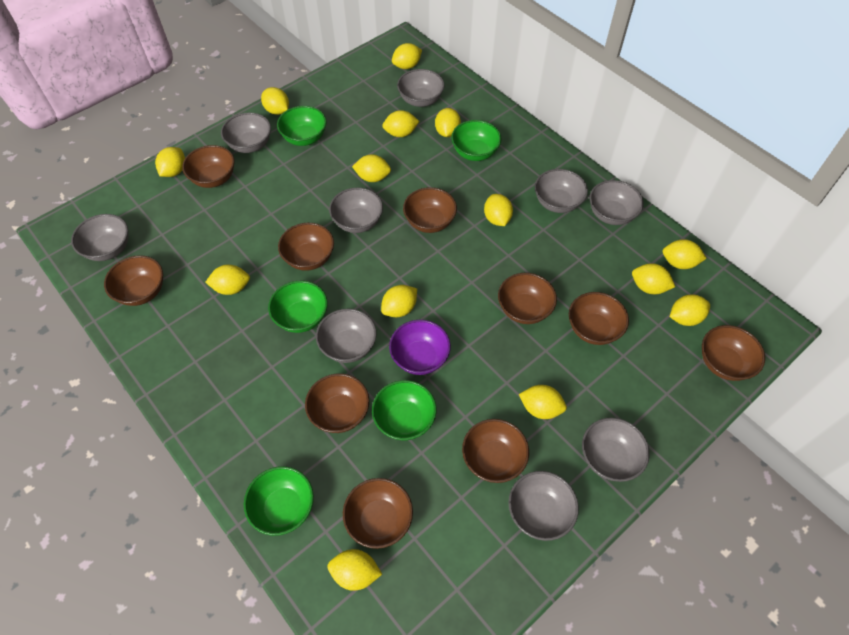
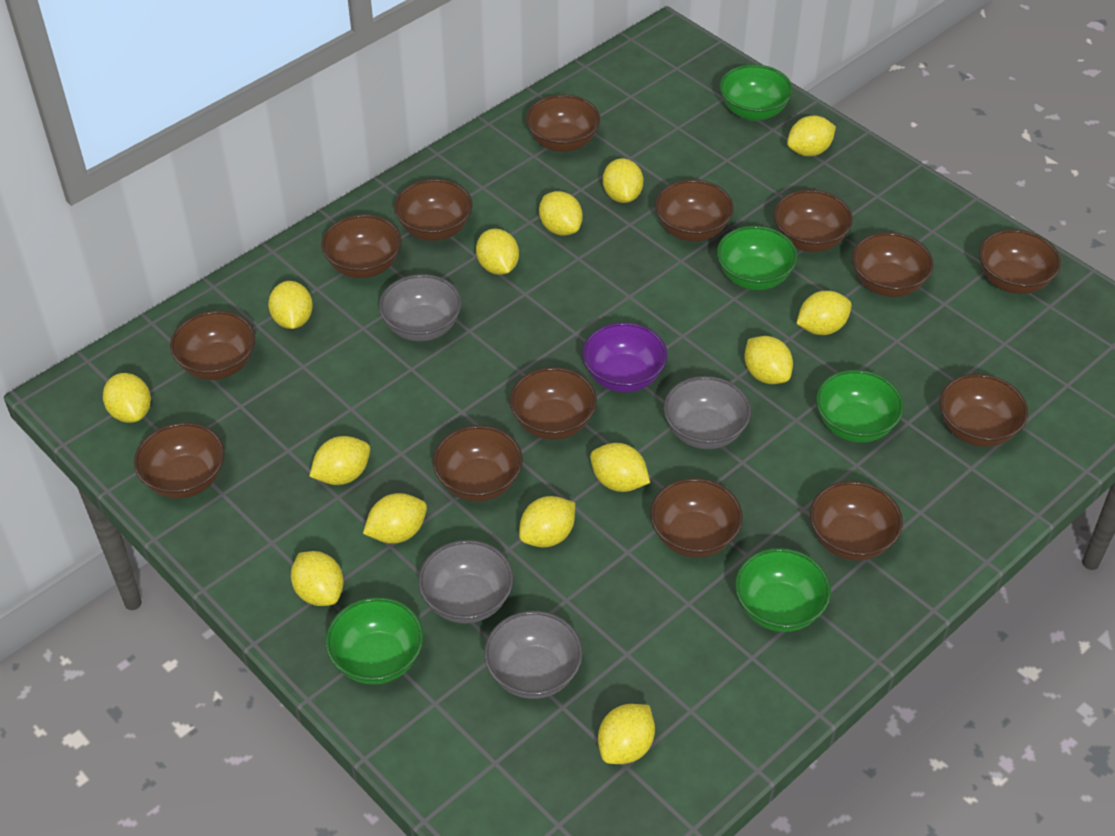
brown bowl: 10 -> 14
grey bowl: 9 -> 4

